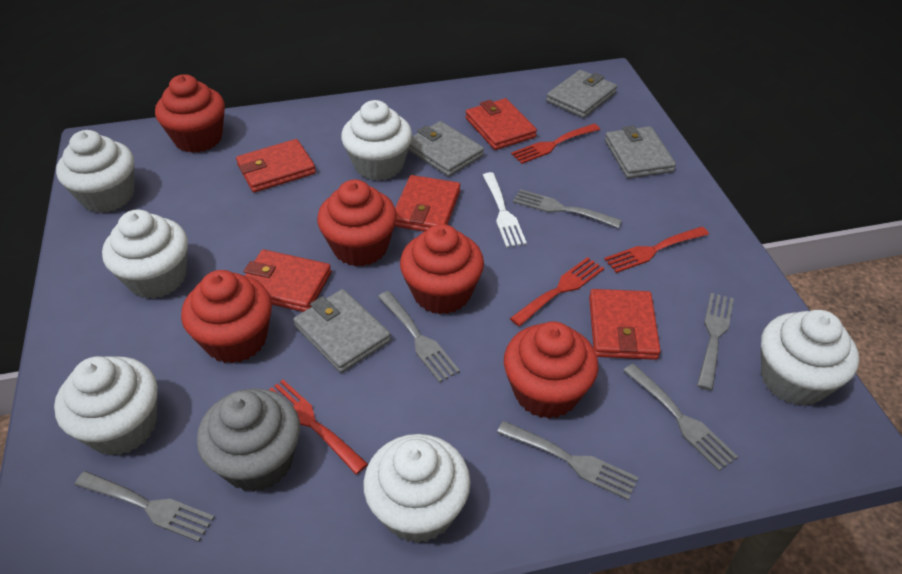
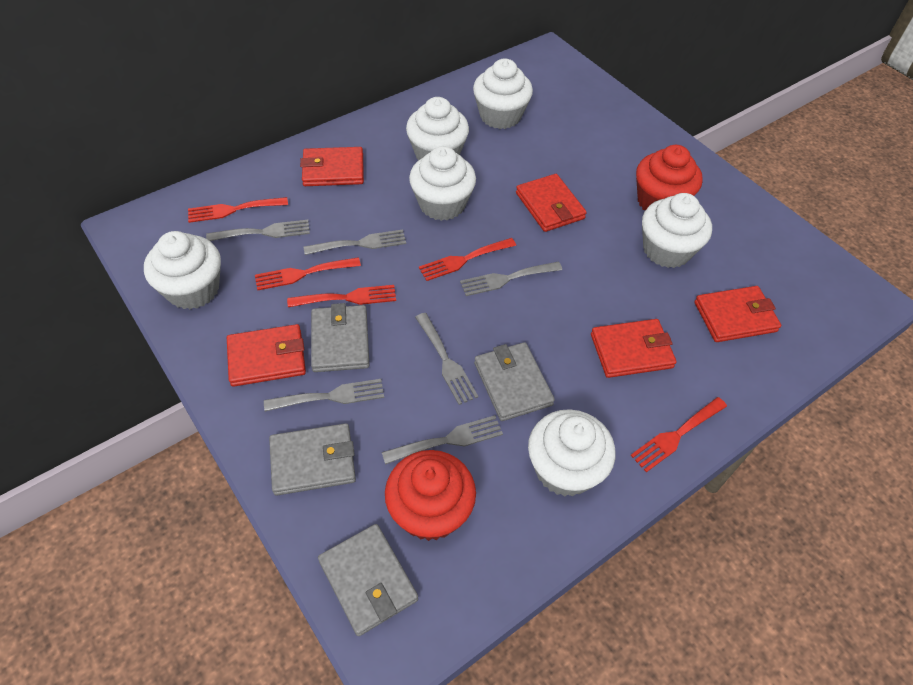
grey cupcake: 1 -> 0
red cupcake: 5 -> 2
red fork: 4 -> 5
white fork: 1 -> 0

